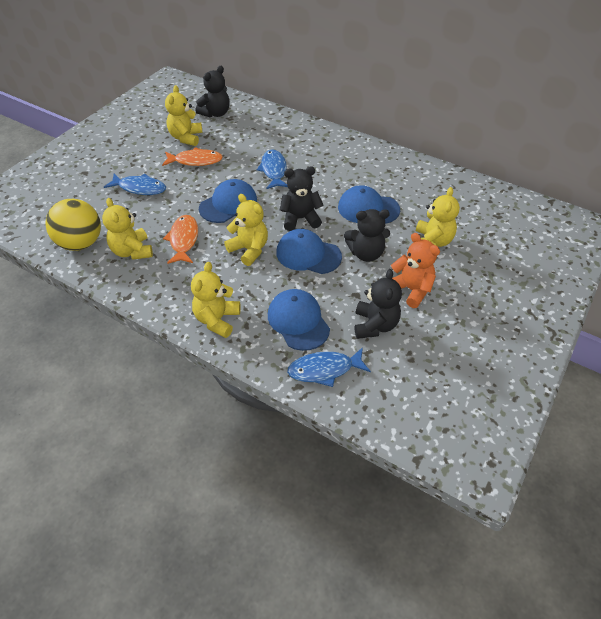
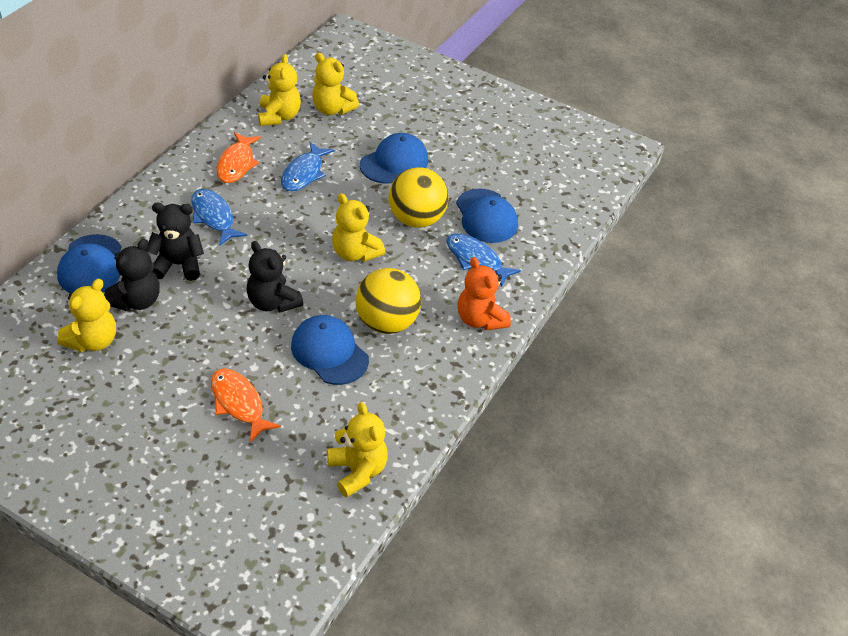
black teddy bear: 4 -> 3
yellow ball: 1 -> 2

